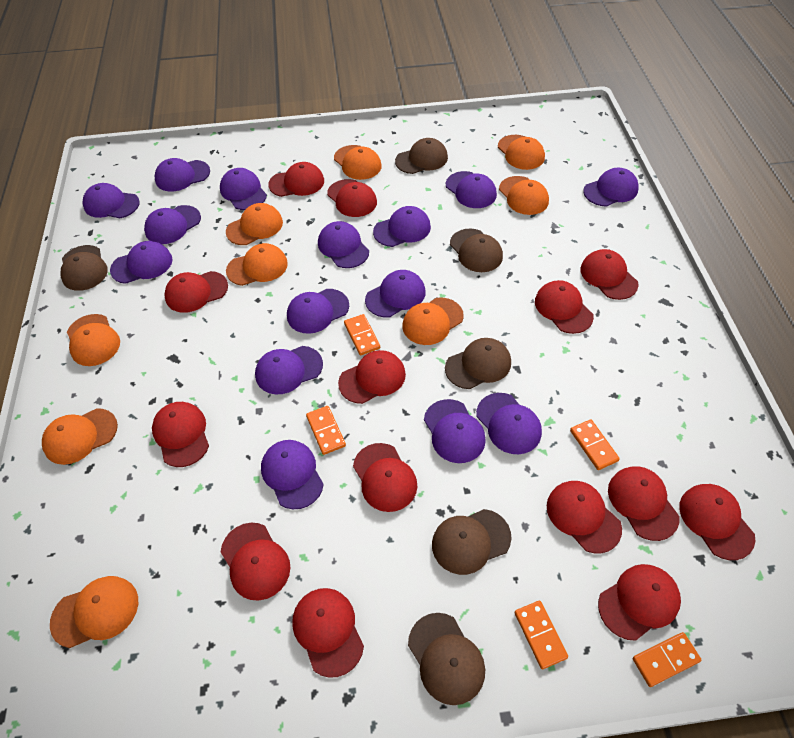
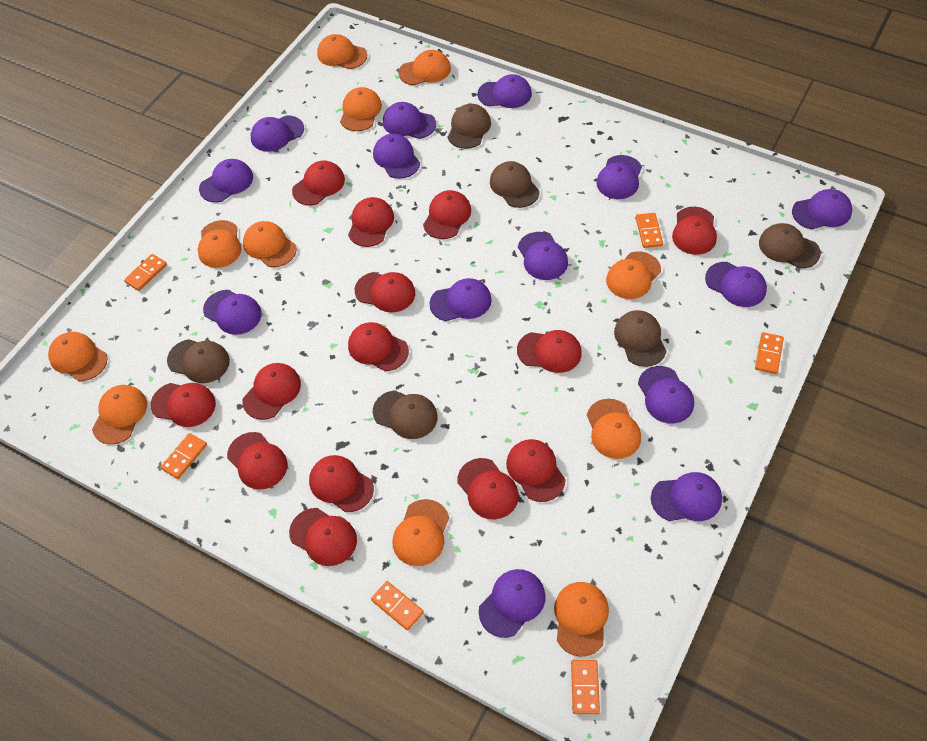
orange cap: 9 -> 11
orange domino: 5 -> 6
purple cap: 15 -> 14

